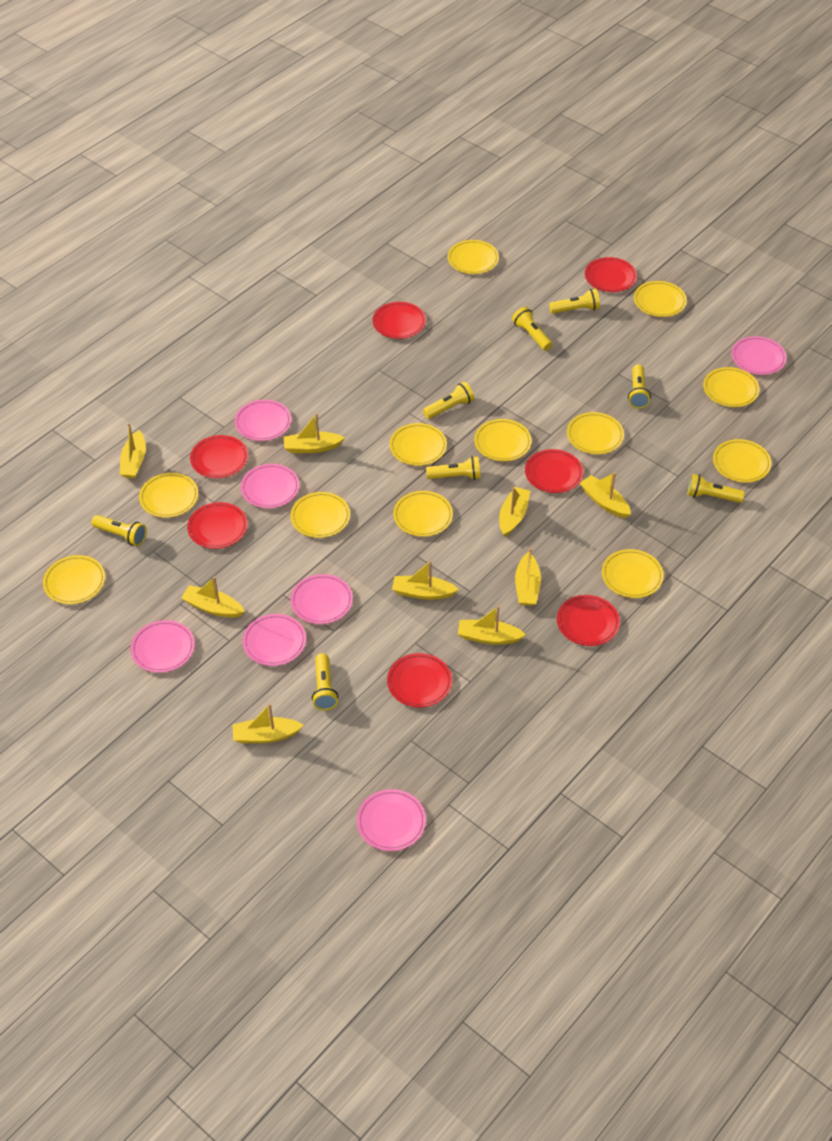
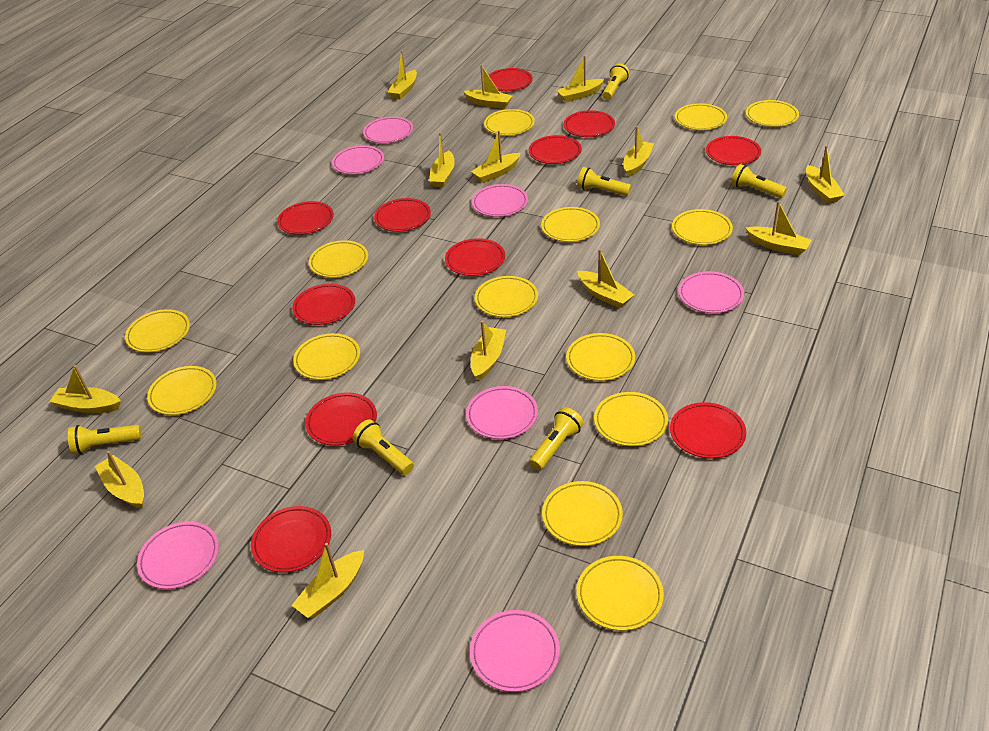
red plate: 7 -> 11
yellow boat: 9 -> 13
yellow flashlight: 8 -> 6
yellow plate: 12 -> 14

